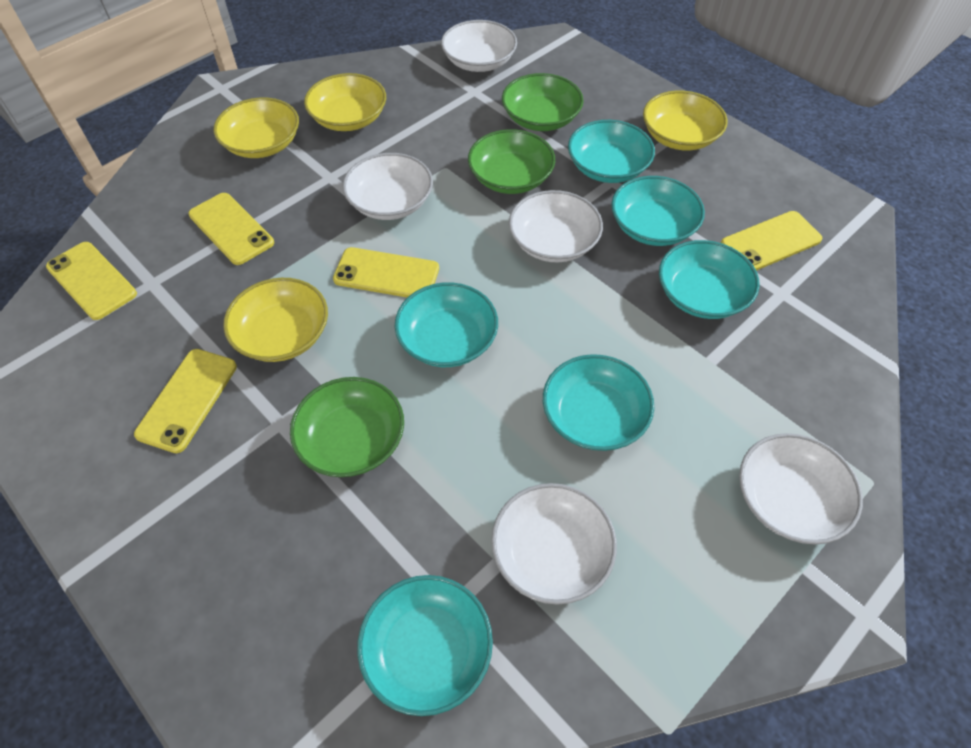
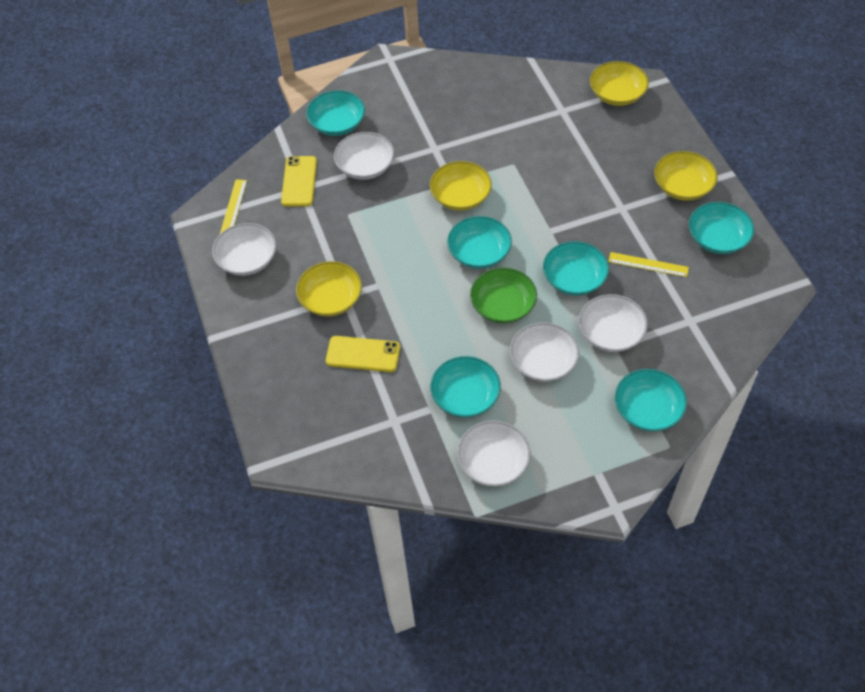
green bowl: 3 -> 1
yellow phone: 5 -> 2
yellow ruler: 0 -> 2

